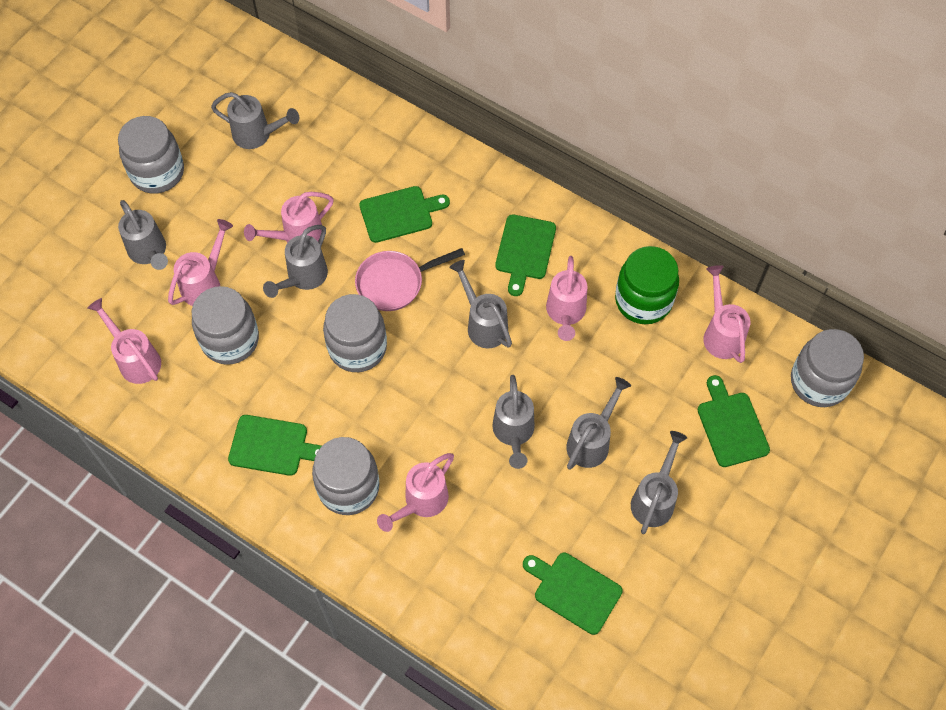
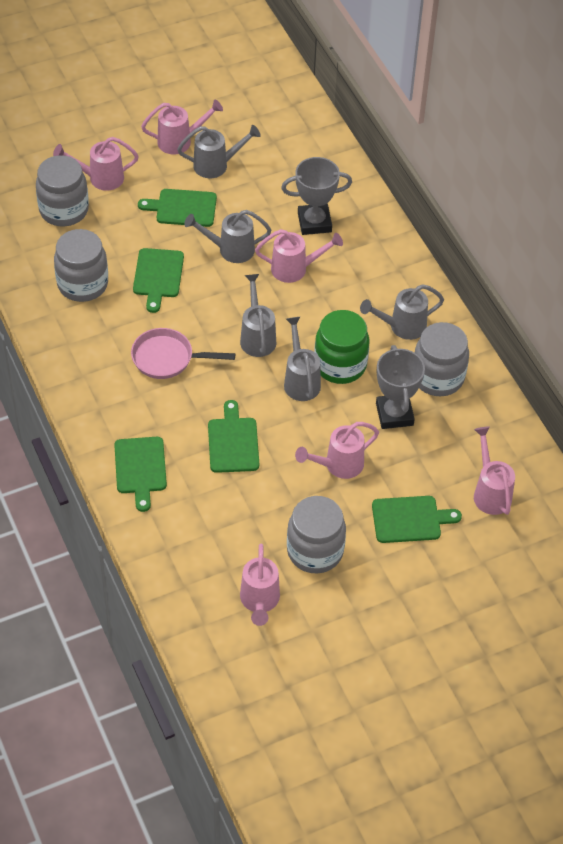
grey jar: 5 -> 4
grey trophy: 0 -> 2
grey watering can: 7 -> 5

